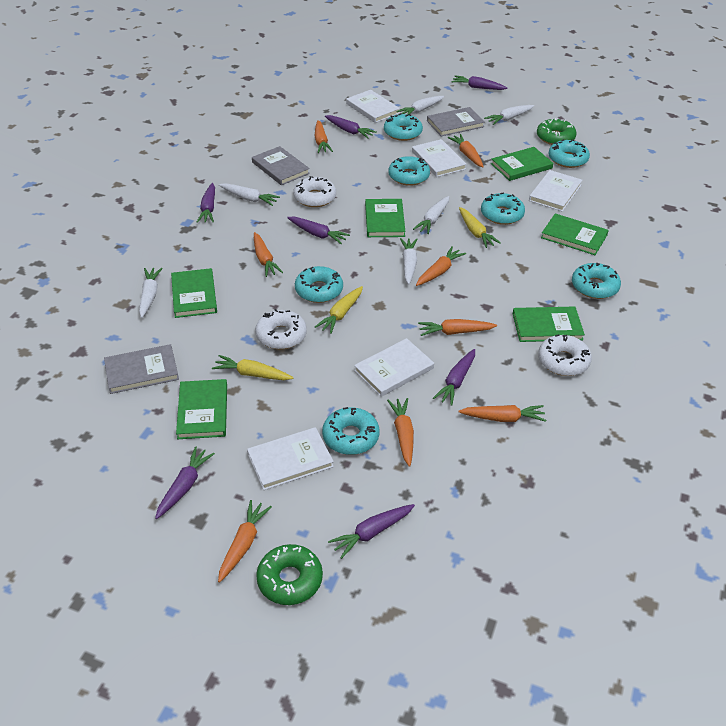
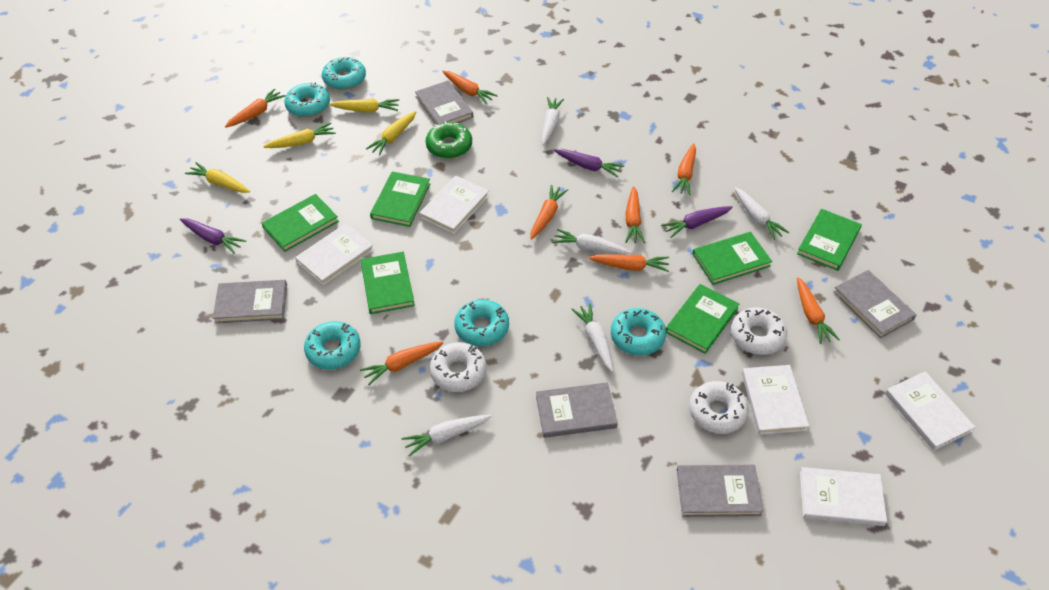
green donut: 2 -> 1
grey book: 3 -> 5
purple carrot: 7 -> 3
turquoise donut: 7 -> 5
white carrot: 6 -> 5
yellow carrot: 3 -> 4

